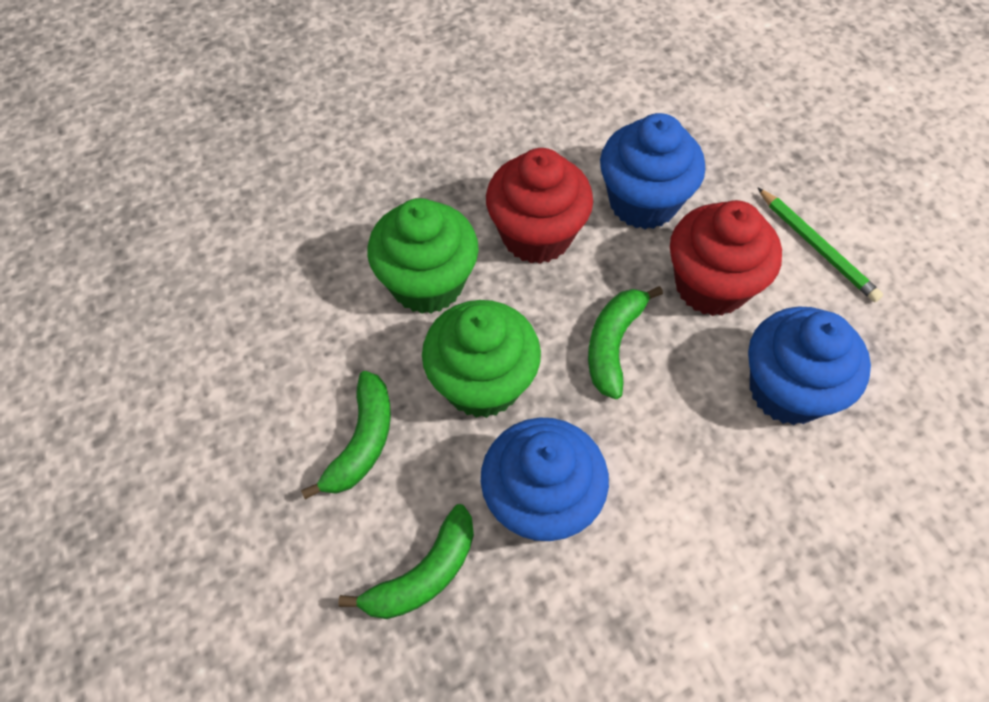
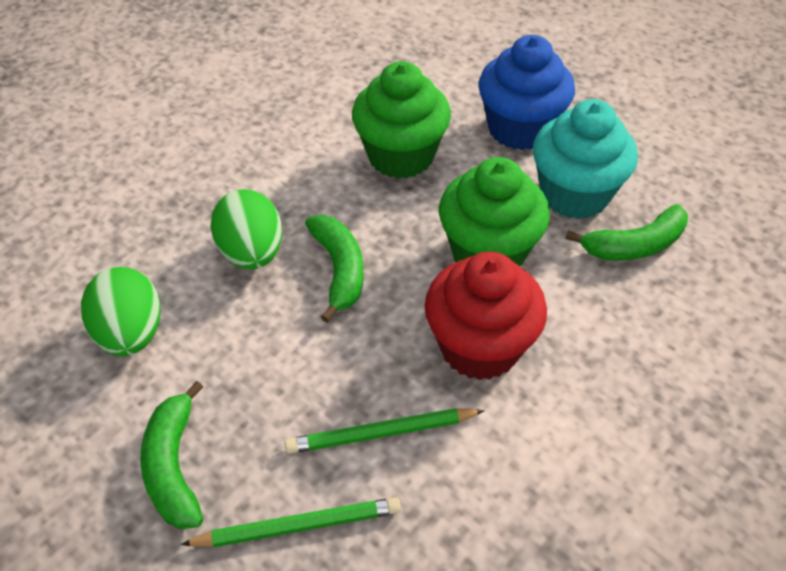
blue cupcake: 3 -> 1
green egg: 0 -> 2
green pencil: 1 -> 2
red cupcake: 2 -> 1
turquoise cupcake: 0 -> 1

